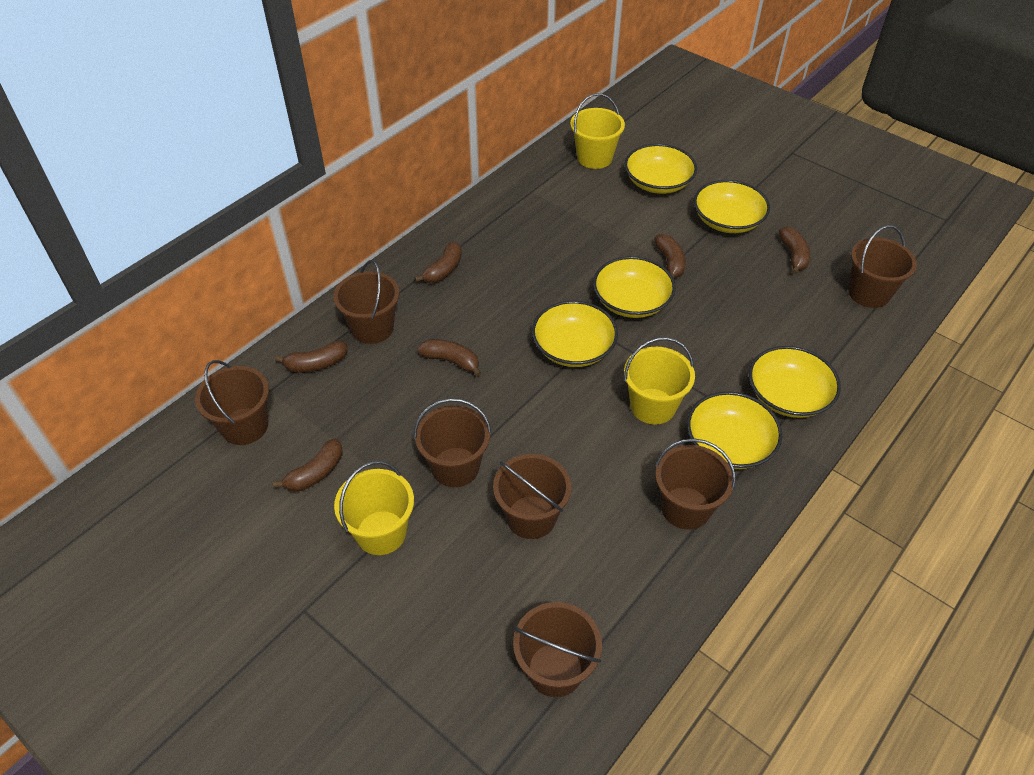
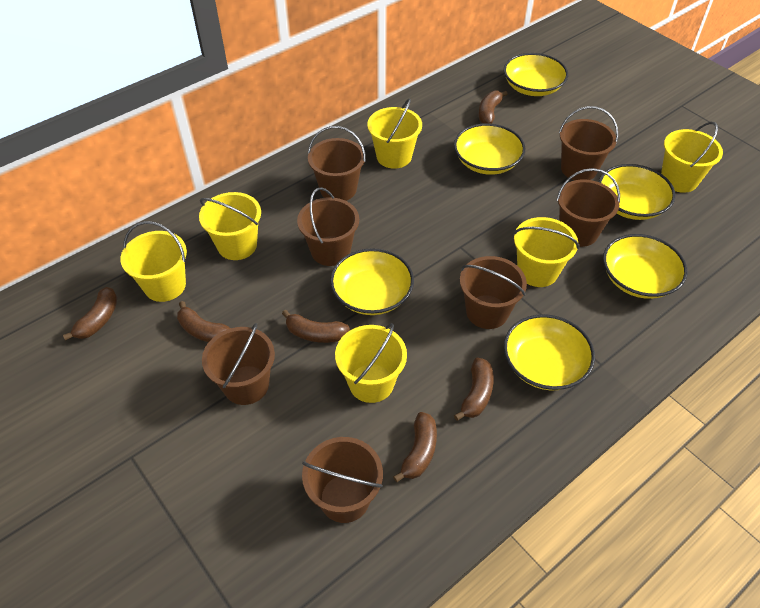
yellow bucket: 3 -> 6

